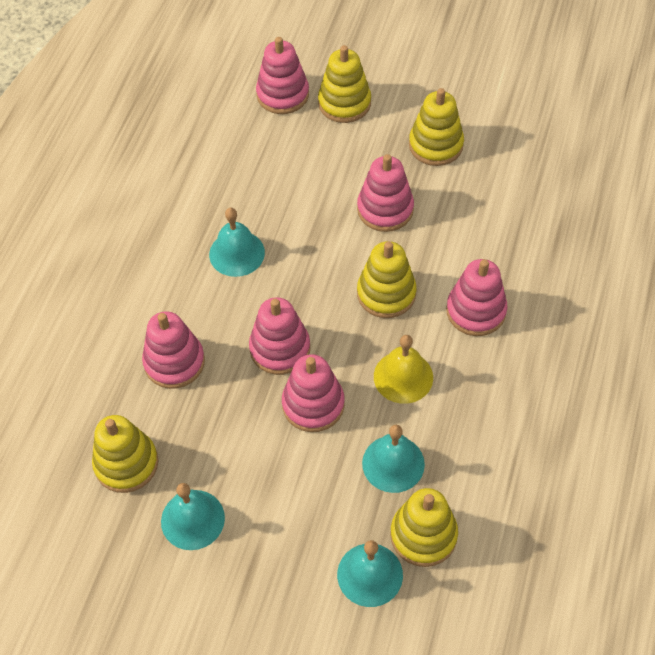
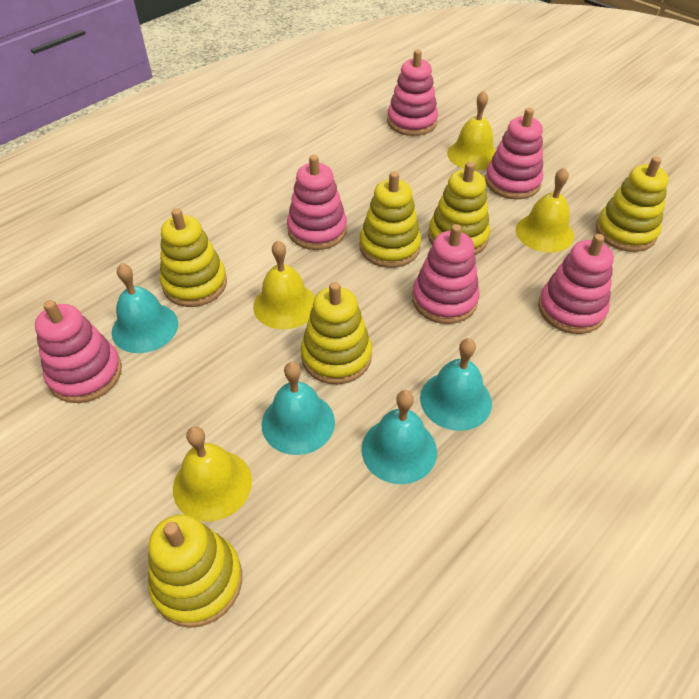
yellow bell: 1 -> 4
yellow stacking toy: 5 -> 6

